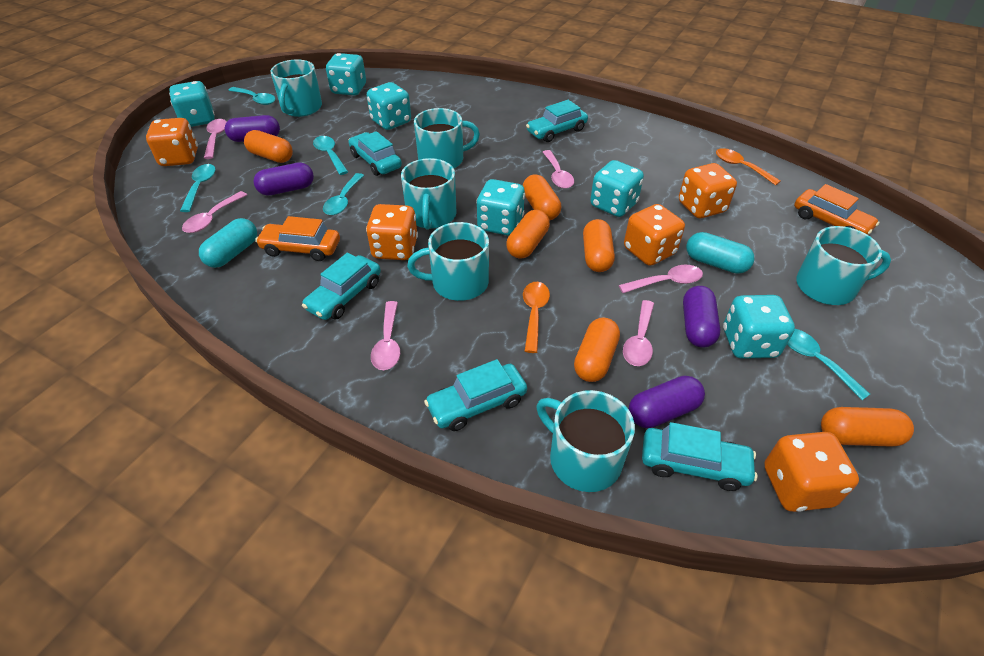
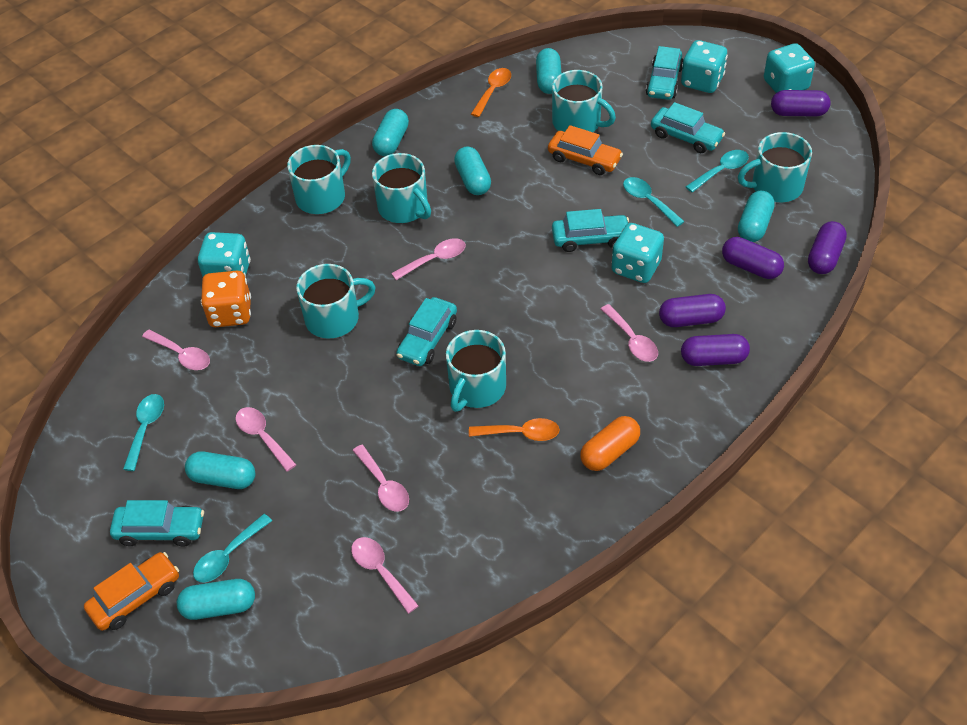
orange capsule: 6 -> 1
orange dice: 5 -> 1
purple capsule: 4 -> 5
turquoise capsule: 2 -> 6
turquoise dice: 6 -> 4
turquoise spoon: 5 -> 4

